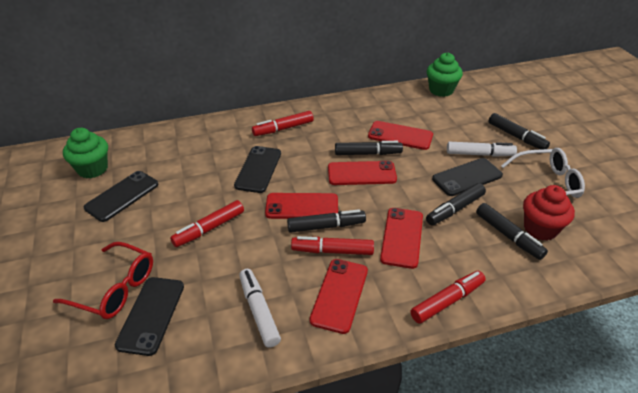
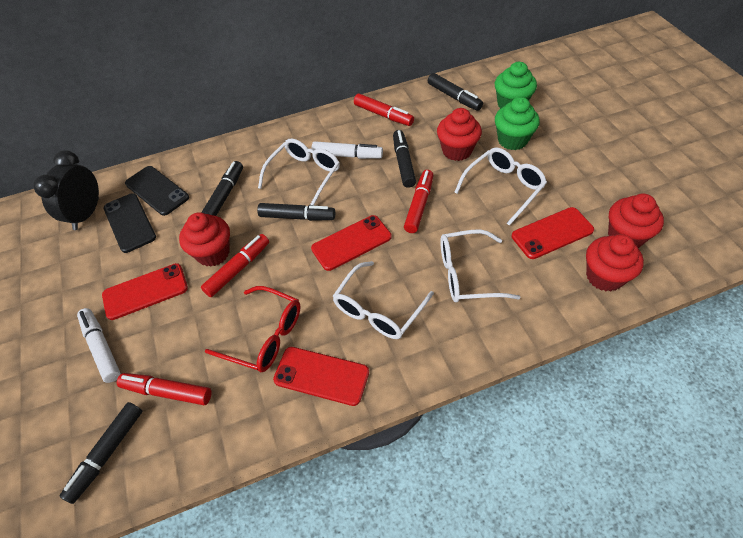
black clock: 0 -> 1
black phone: 4 -> 2
red cupcake: 1 -> 4
red phone: 5 -> 4
white glasses: 1 -> 4

